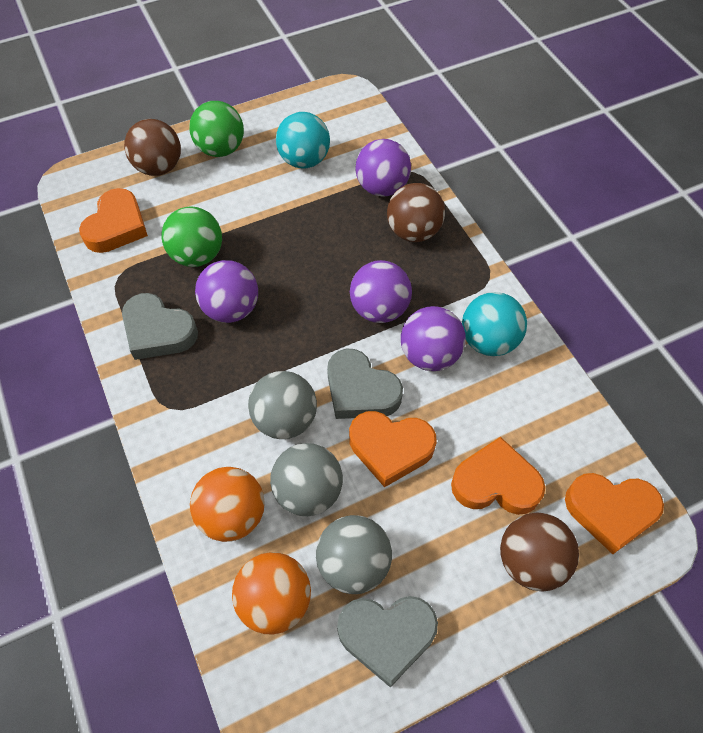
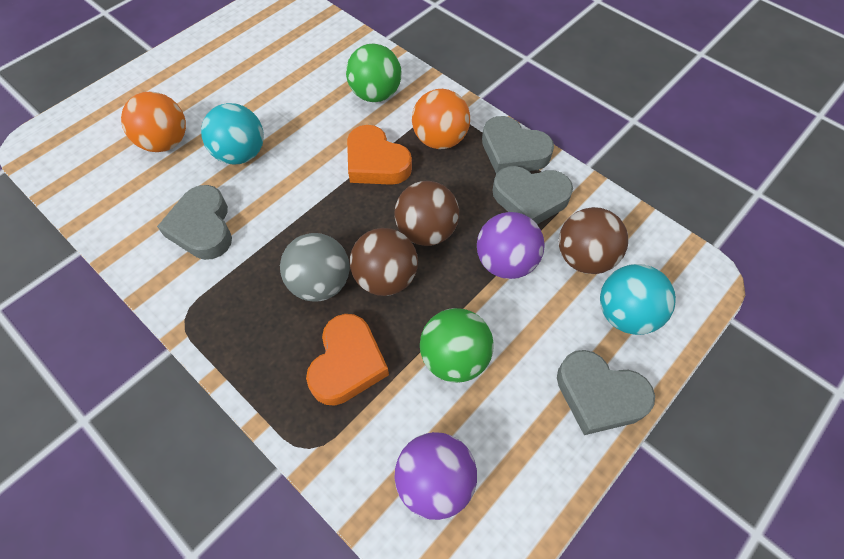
grey ball: 3 -> 1
grey heart: 3 -> 4
orange heart: 4 -> 2
purple ball: 4 -> 2

